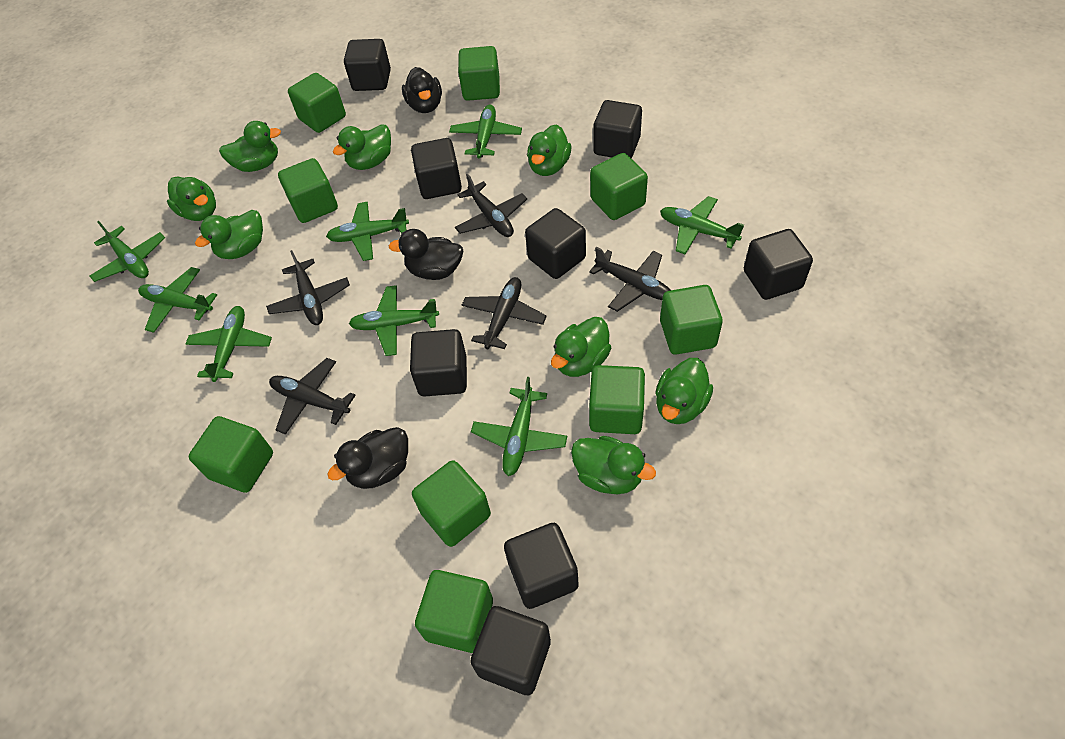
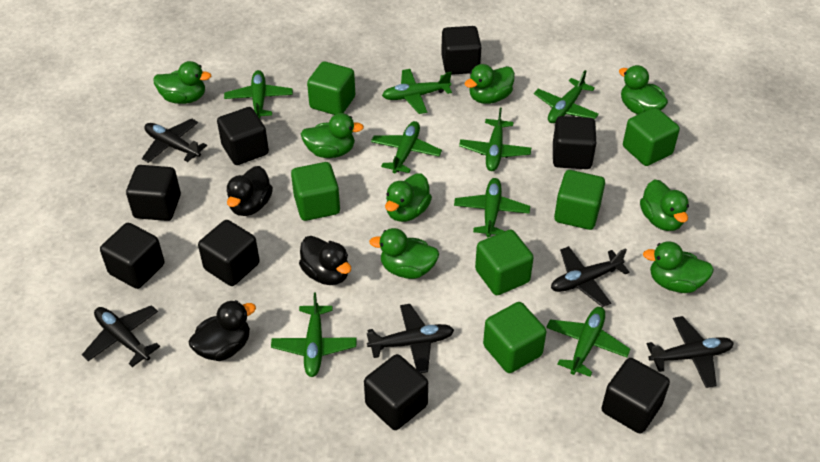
green cube: 9 -> 6

